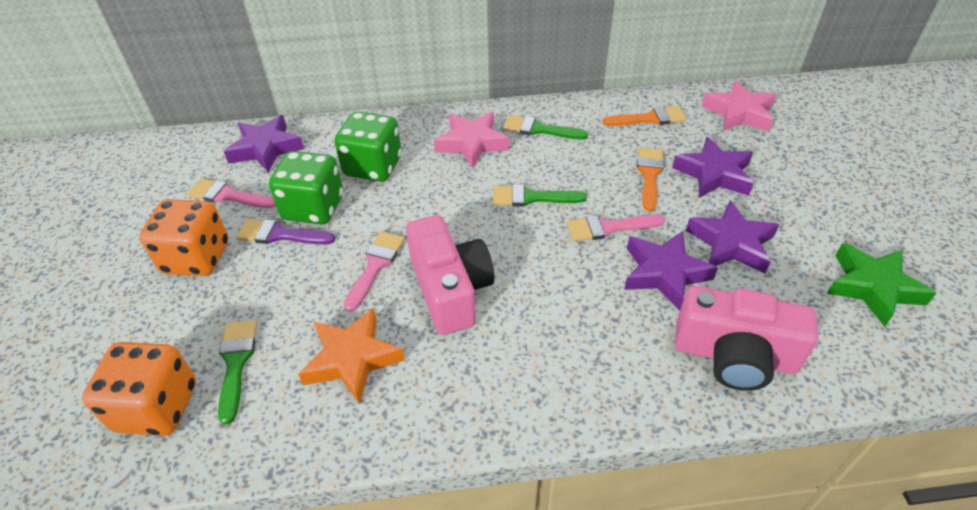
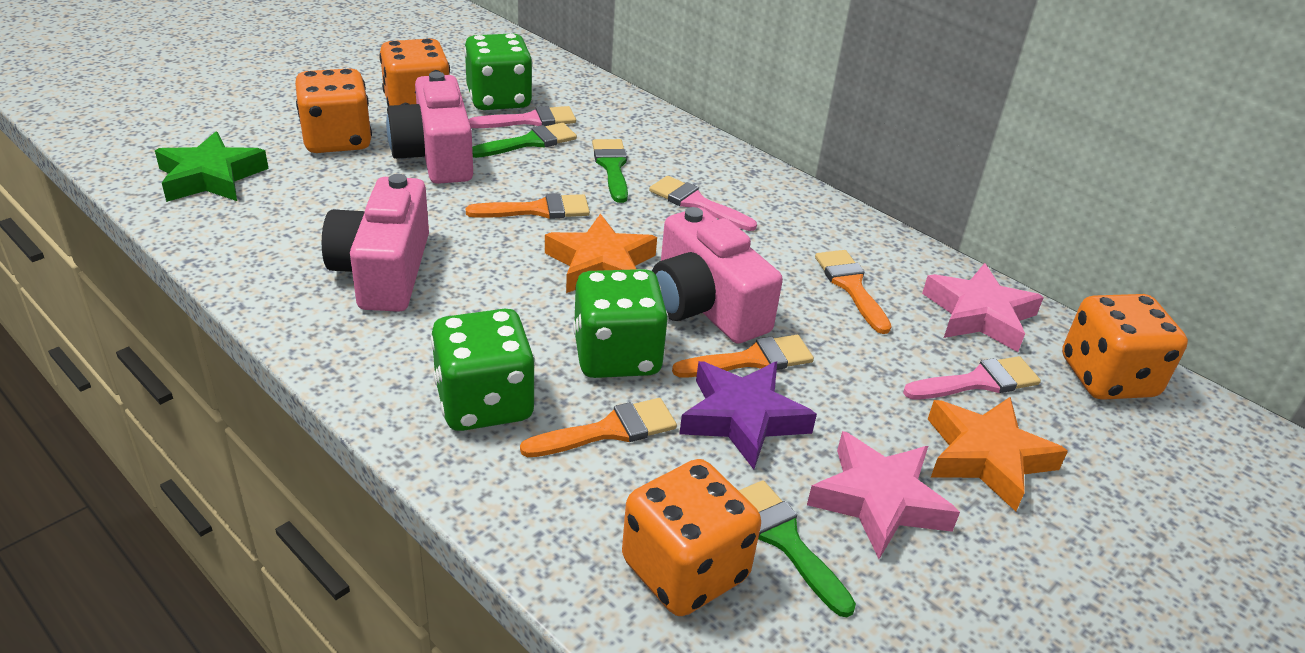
green dice: 2 -> 3
orange brush: 2 -> 4
orange dice: 2 -> 4
orange star: 1 -> 2
pink camera: 2 -> 3
purple brush: 1 -> 0
purple star: 4 -> 1

